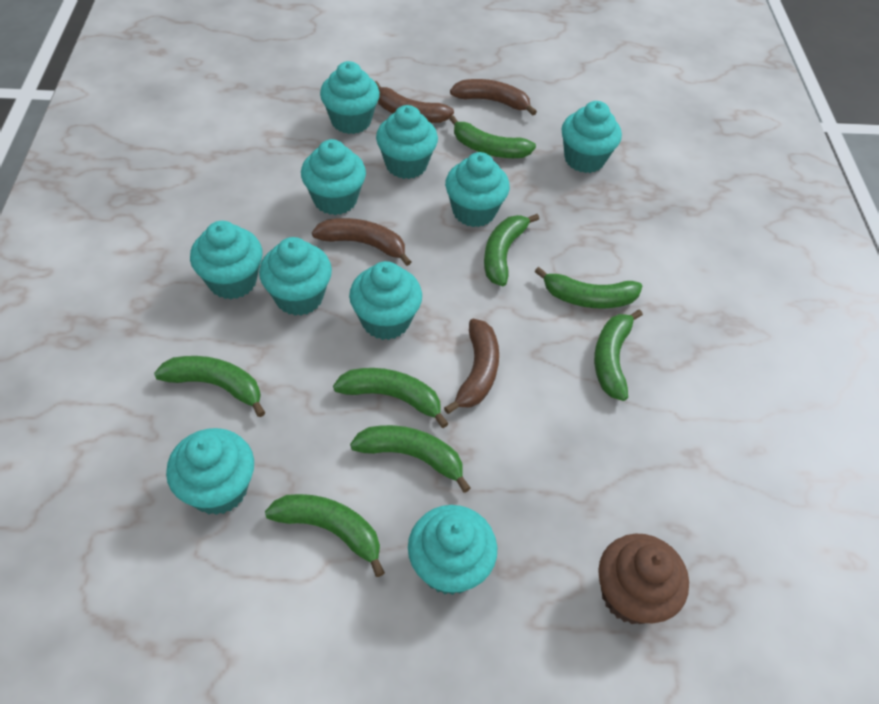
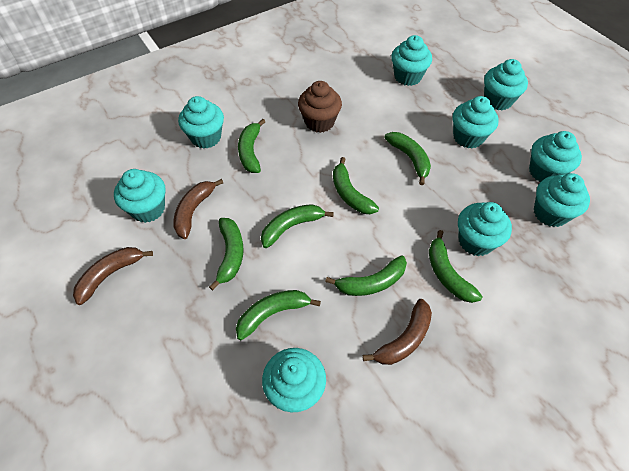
brown banana: 4 -> 3
turquoise cupcake: 10 -> 9

